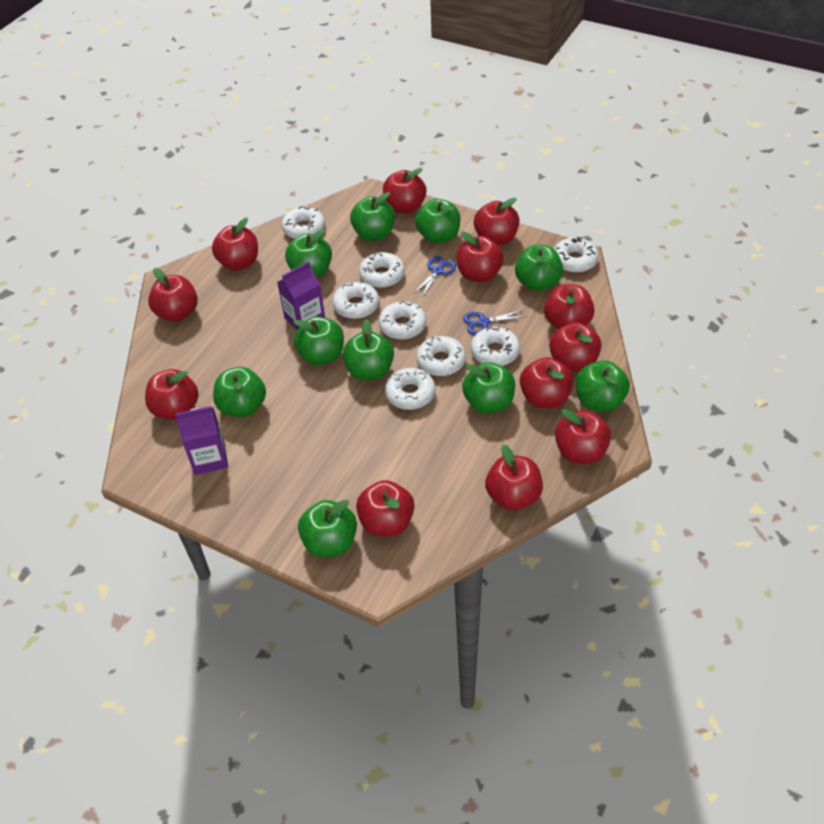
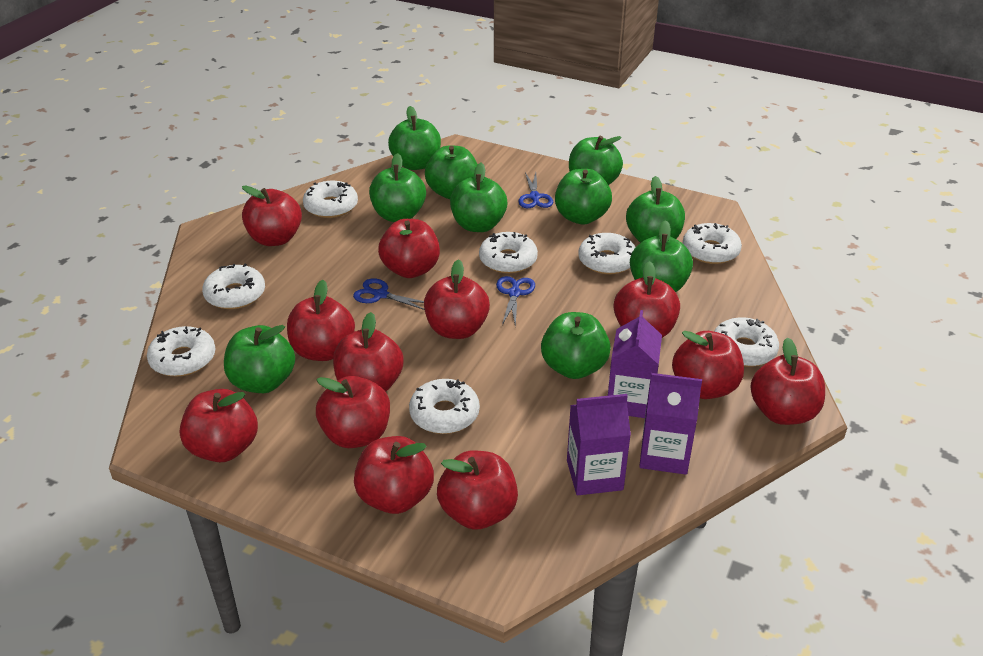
blue scissors: 2 -> 3
purple carton: 2 -> 3

